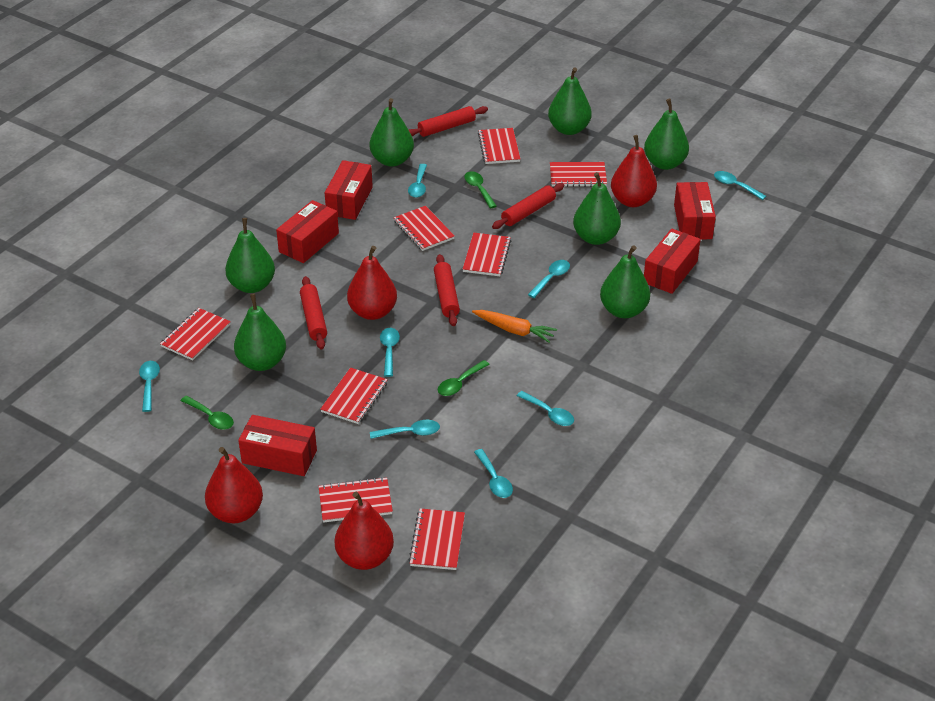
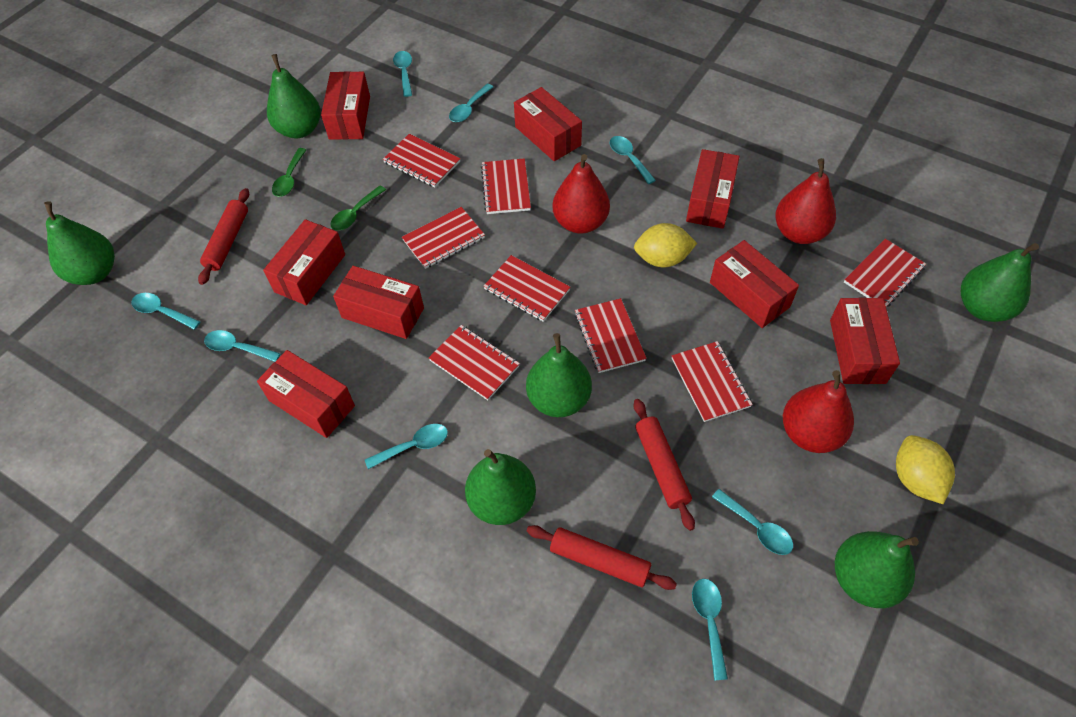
green pear: 7 -> 6
green spoon: 3 -> 2
orange carrot: 1 -> 0
red box: 5 -> 8
red pear: 4 -> 3
red rolling pin: 4 -> 3
yellow lemon: 0 -> 2

